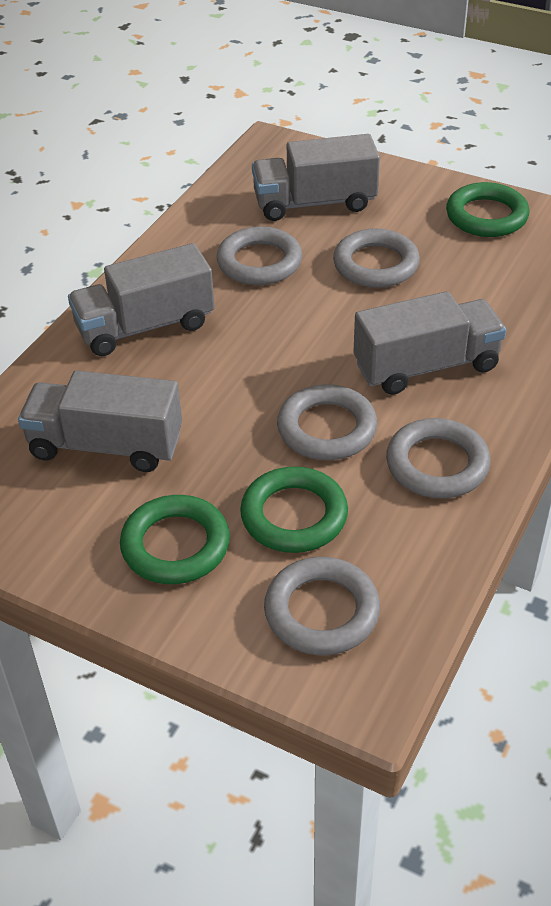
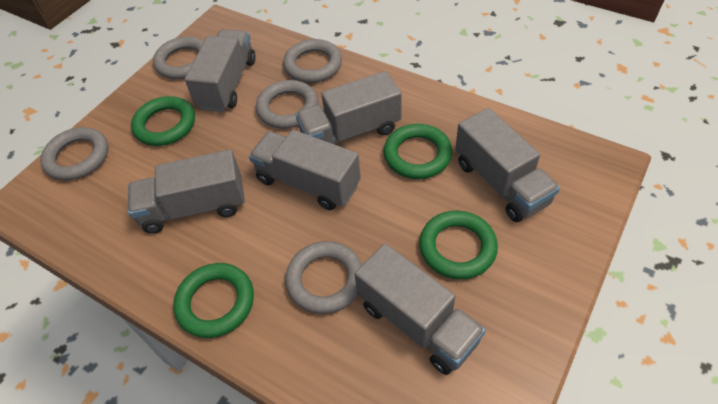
green ring: 3 -> 4
grey truck: 4 -> 6

